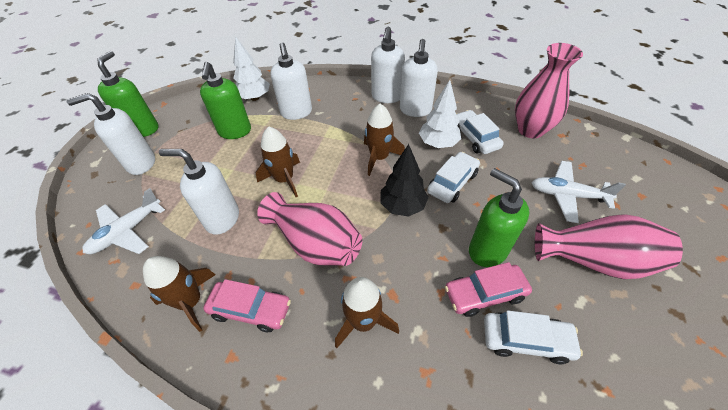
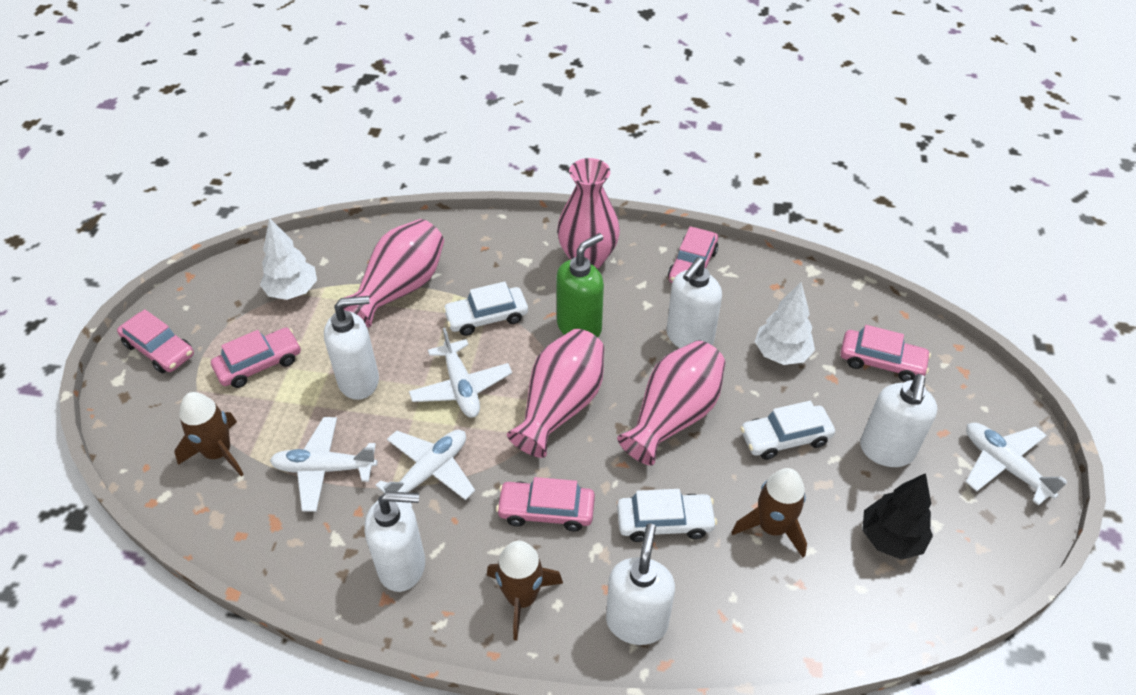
brown rocket: 4 -> 3
green soap dispenser: 3 -> 1
pink car: 2 -> 5
pink vase: 3 -> 4
white plane: 2 -> 4

